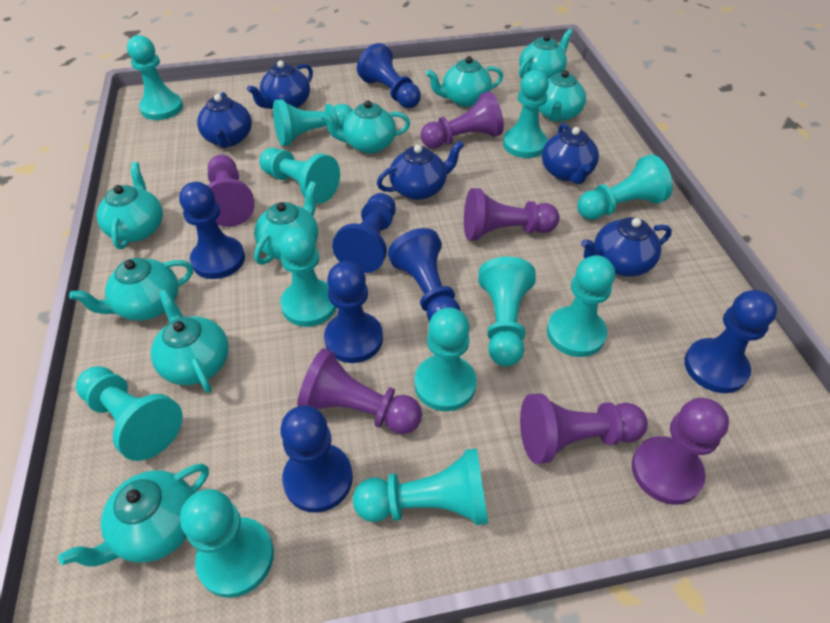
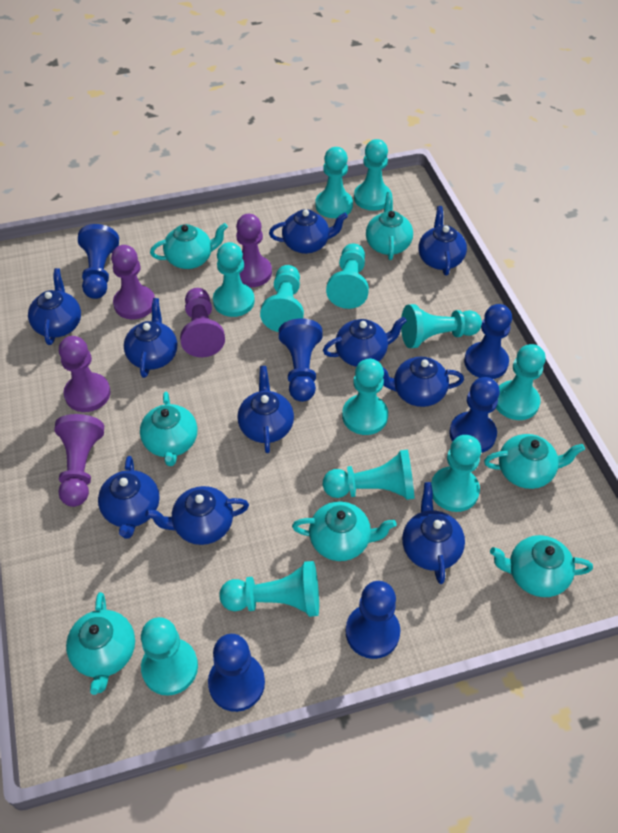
blue pawn: 7 -> 6
blue teapot: 5 -> 10
purple pawn: 6 -> 5
turquoise teapot: 9 -> 7

